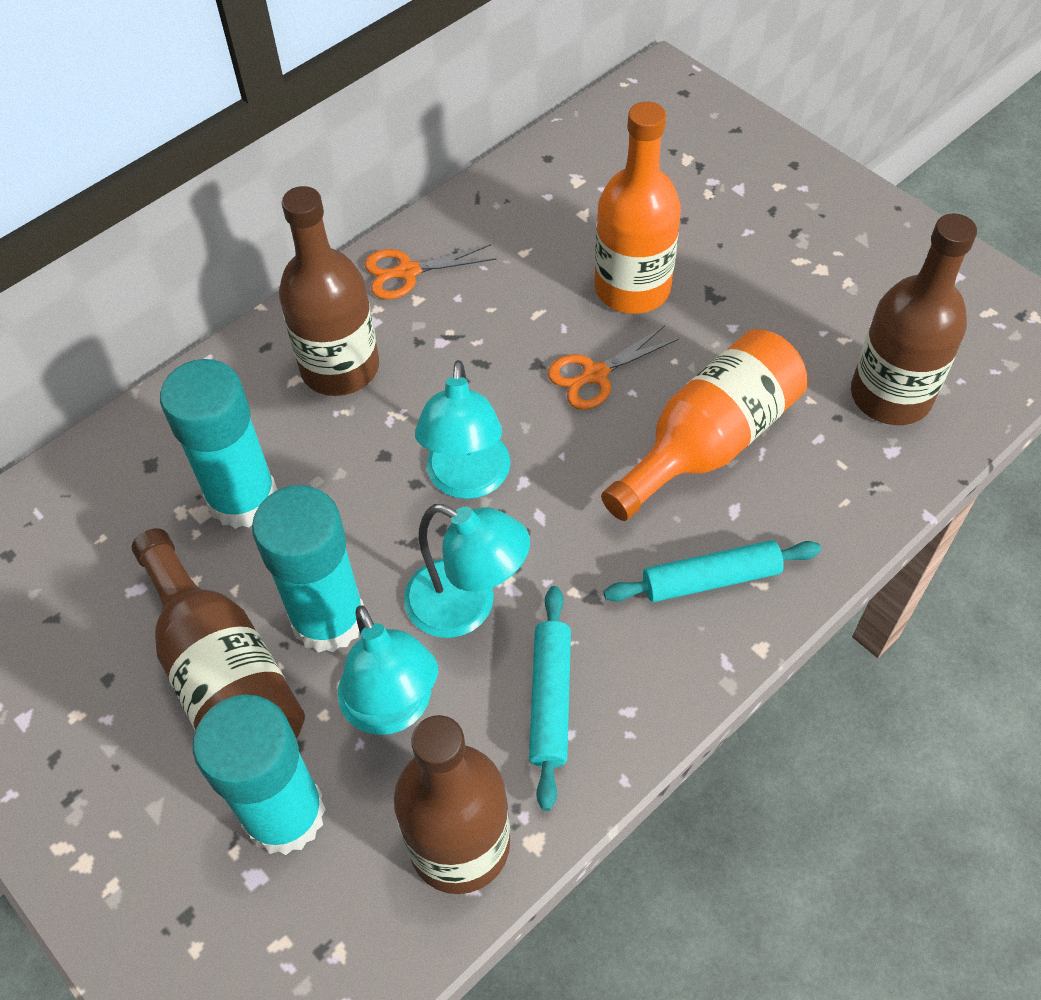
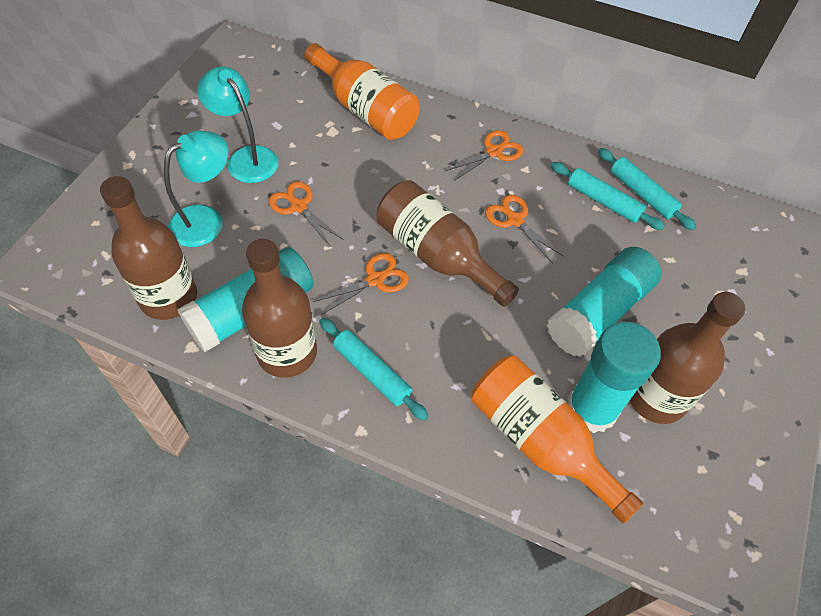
orange scissors: 2 -> 4
turquoise lamp: 3 -> 2
turquoise rolling pin: 2 -> 3

